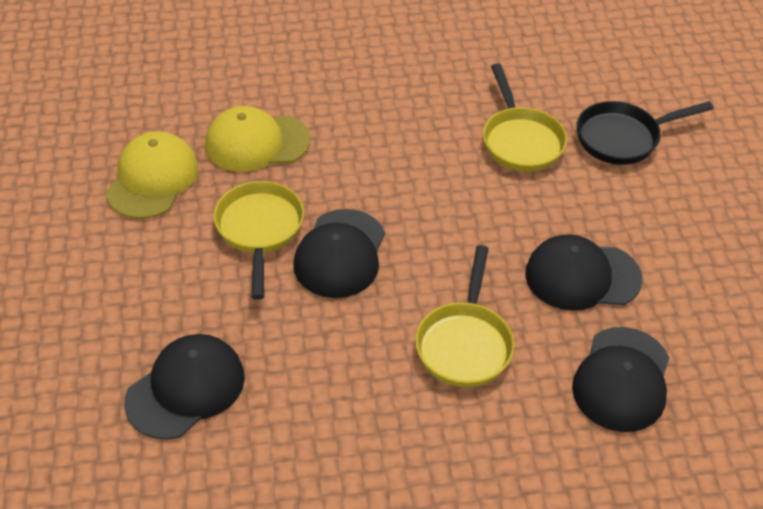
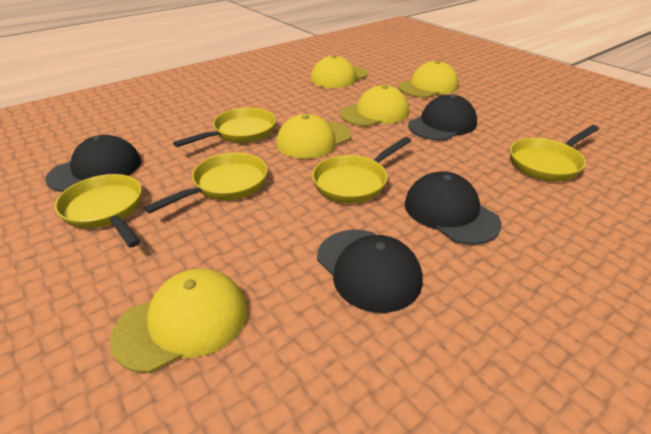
black pan: 1 -> 0
yellow cap: 2 -> 5
yellow pan: 3 -> 5

